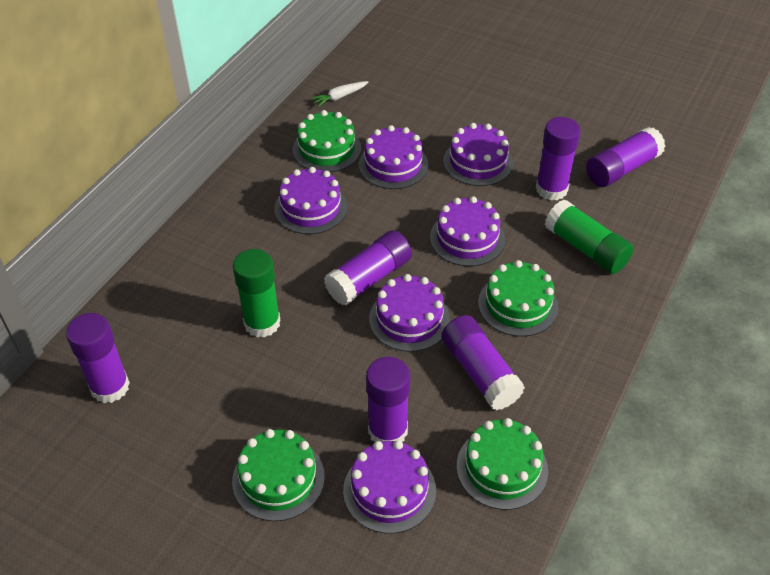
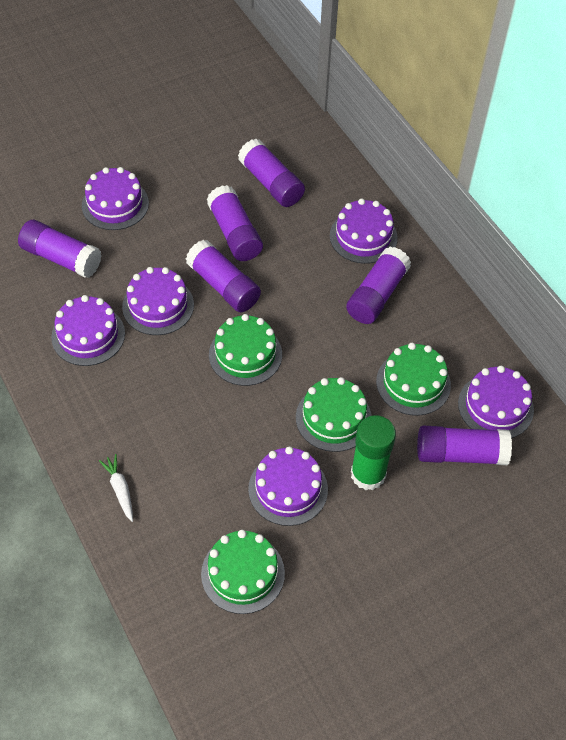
green glue stick: 2 -> 1

